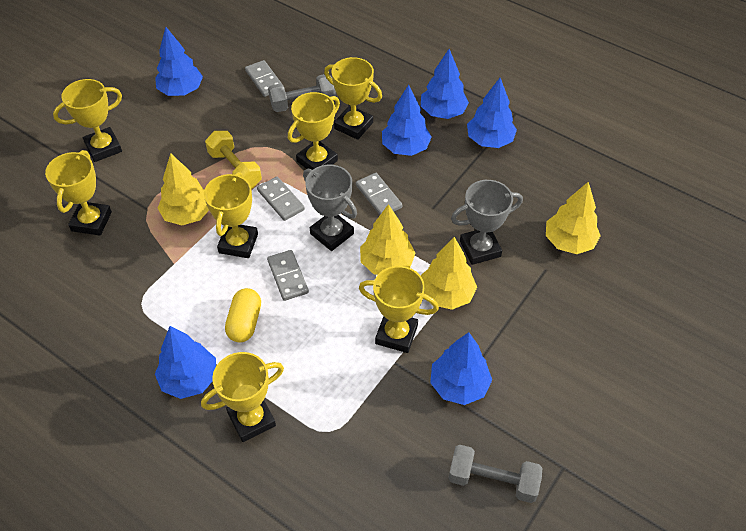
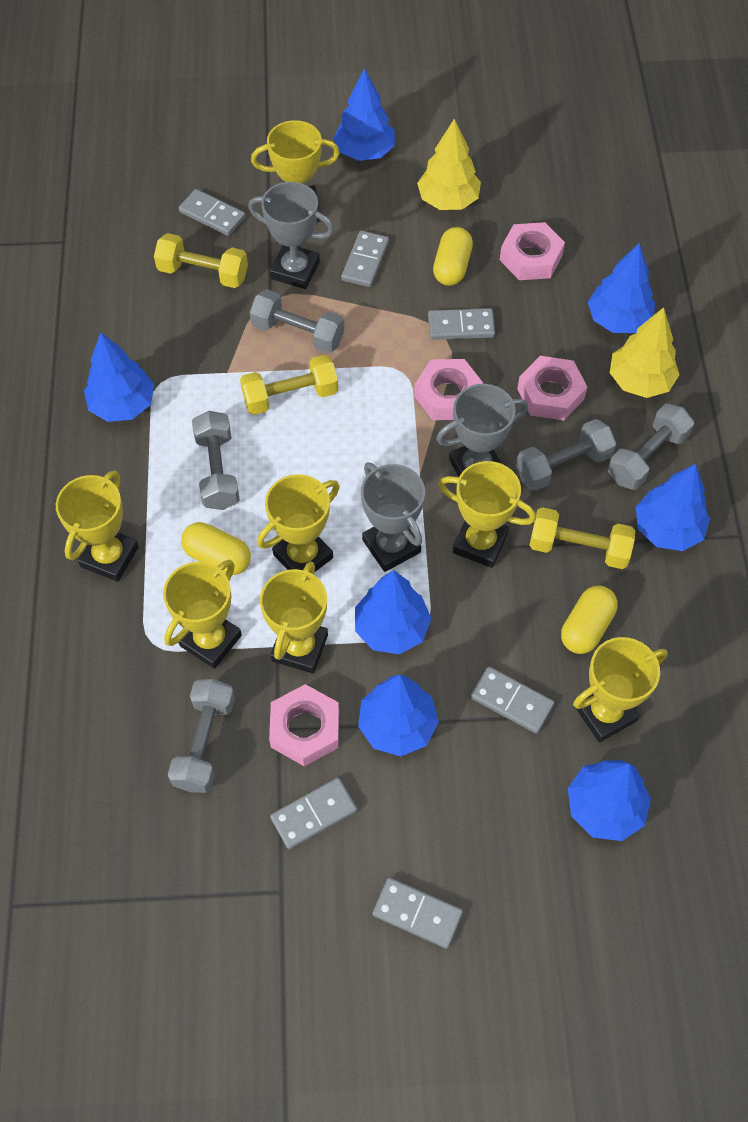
blue tree: 6 -> 7
grey domino: 4 -> 6
grey dumbbell: 2 -> 5
grey trophy: 2 -> 3
pink nut: 0 -> 4
yellow capsule: 1 -> 3
yellow dumbbell: 1 -> 3
yellow tree: 4 -> 2

